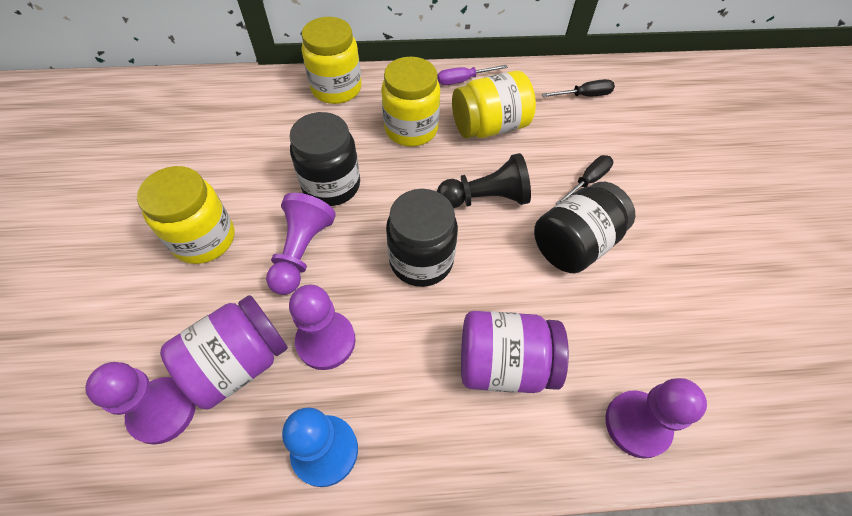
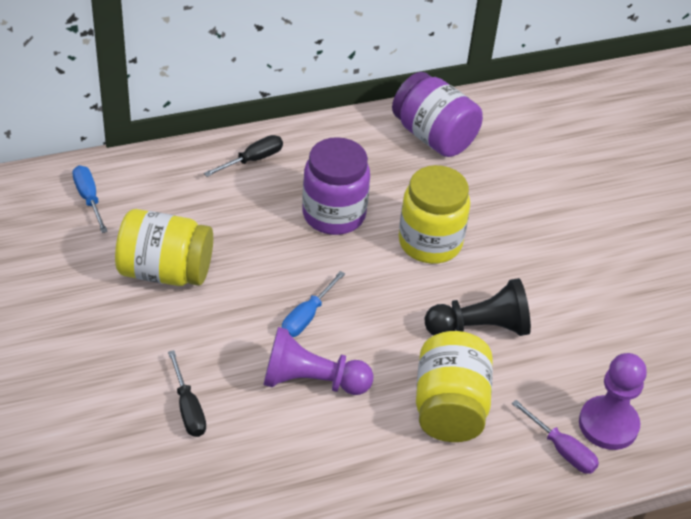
black jar: 3 -> 0
blue pawn: 1 -> 0
blue screwdriver: 0 -> 2
purple pawn: 4 -> 2
yellow jar: 4 -> 3

